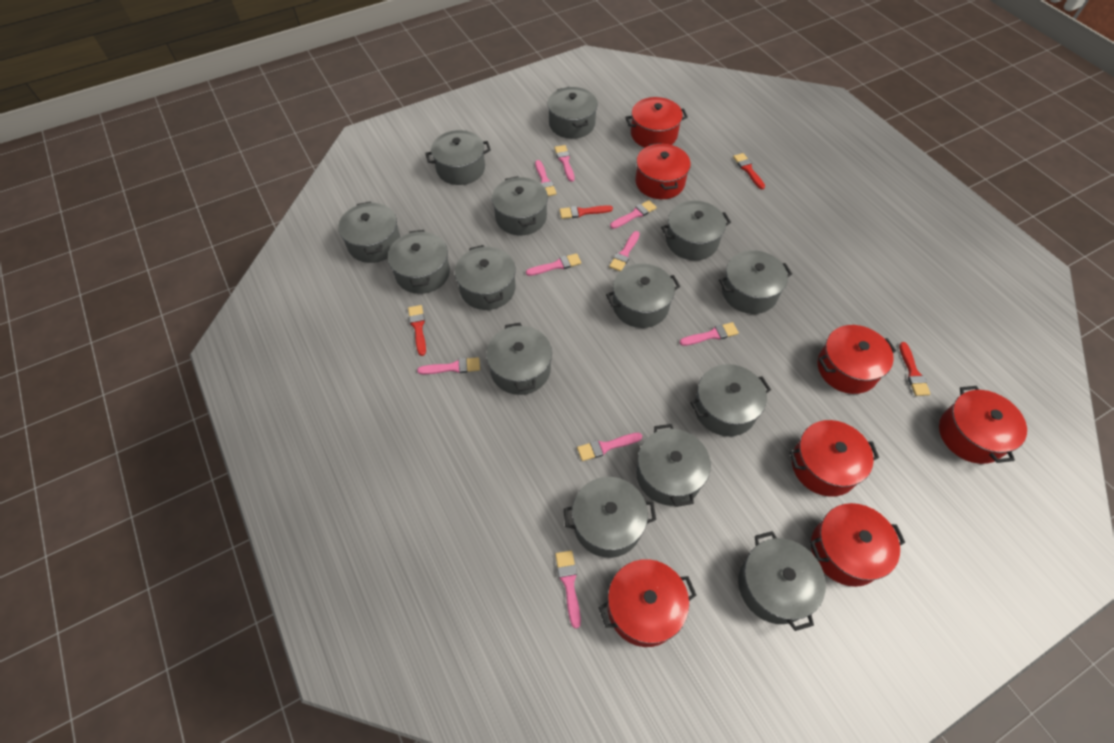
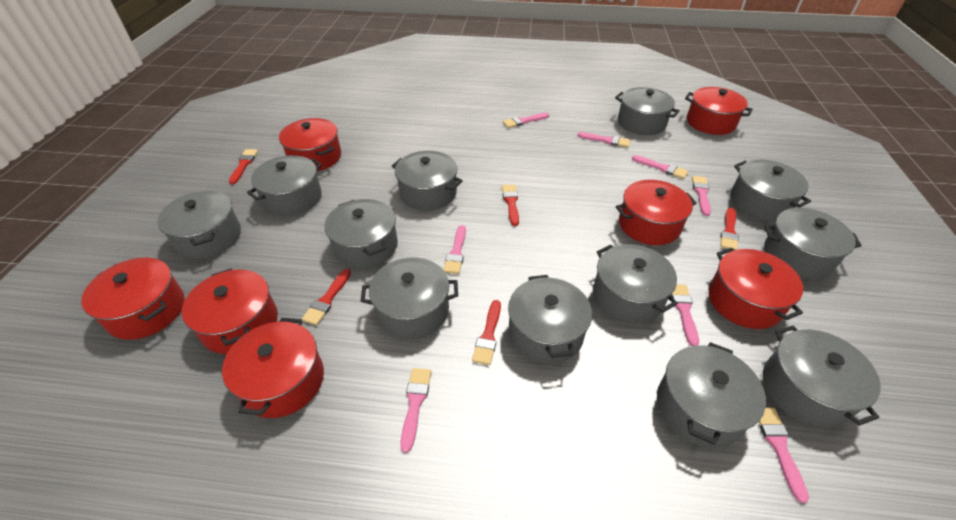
grey pot: 14 -> 12
pink brush: 9 -> 8
red brush: 4 -> 5

